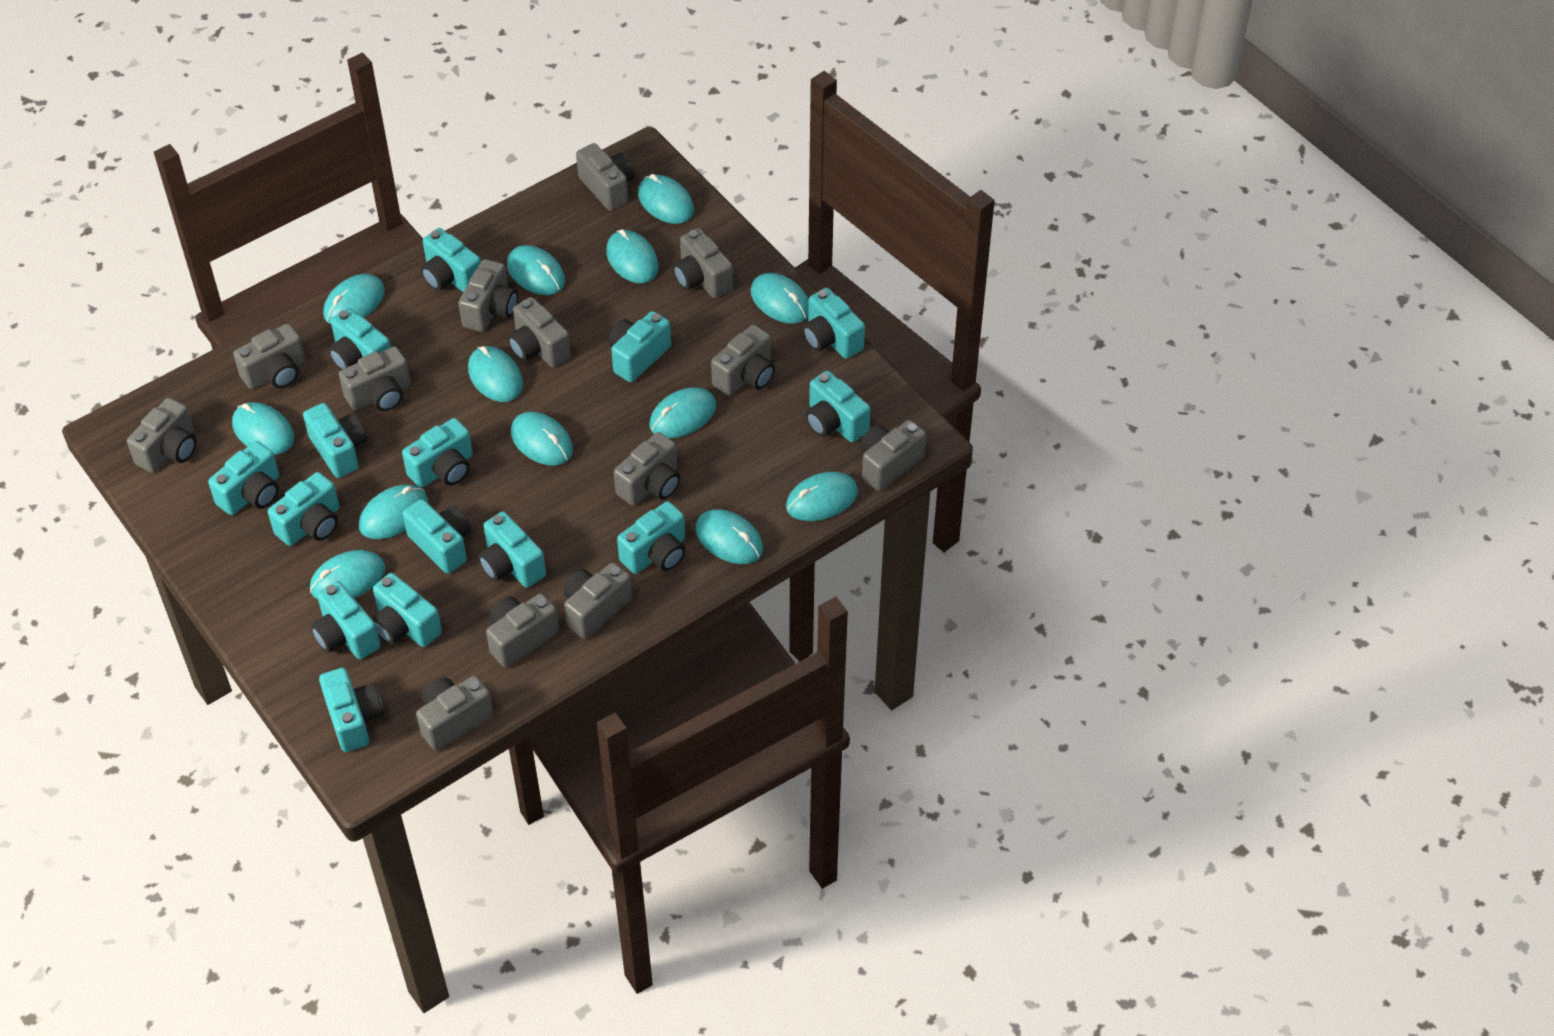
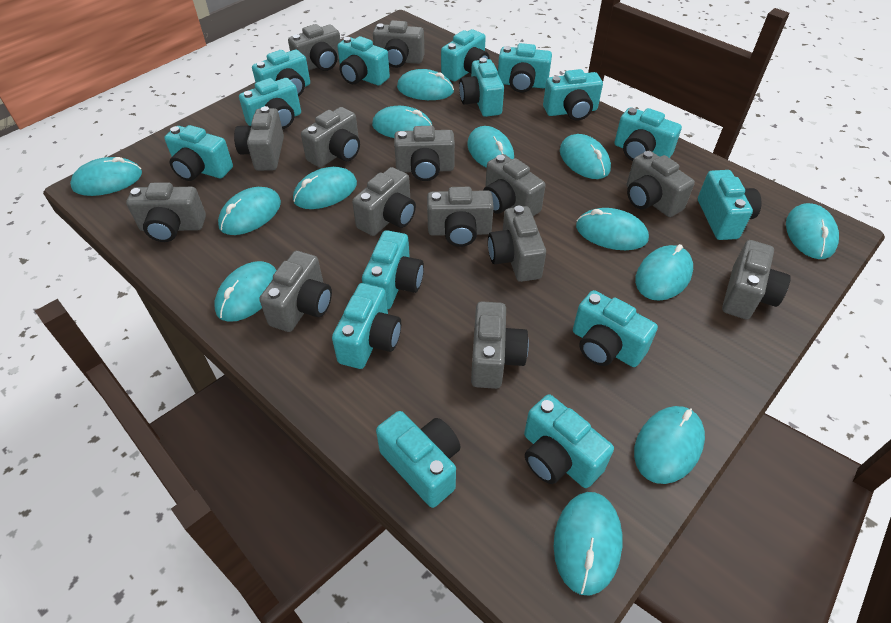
grey camera: 13 -> 14

